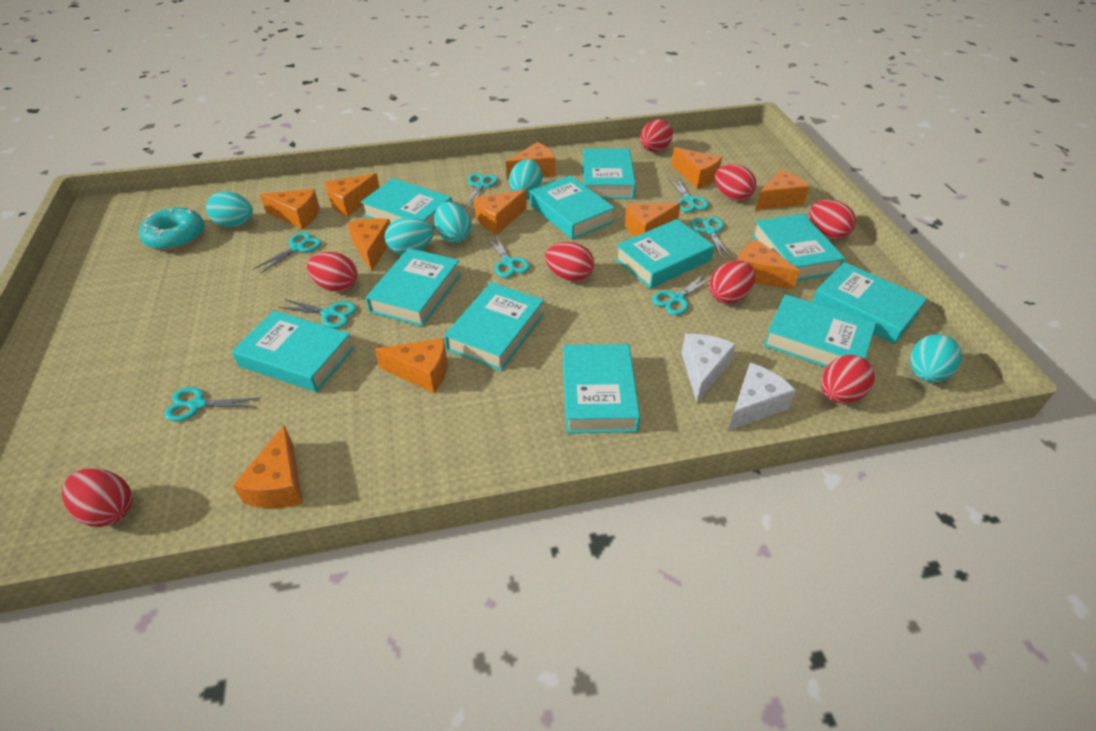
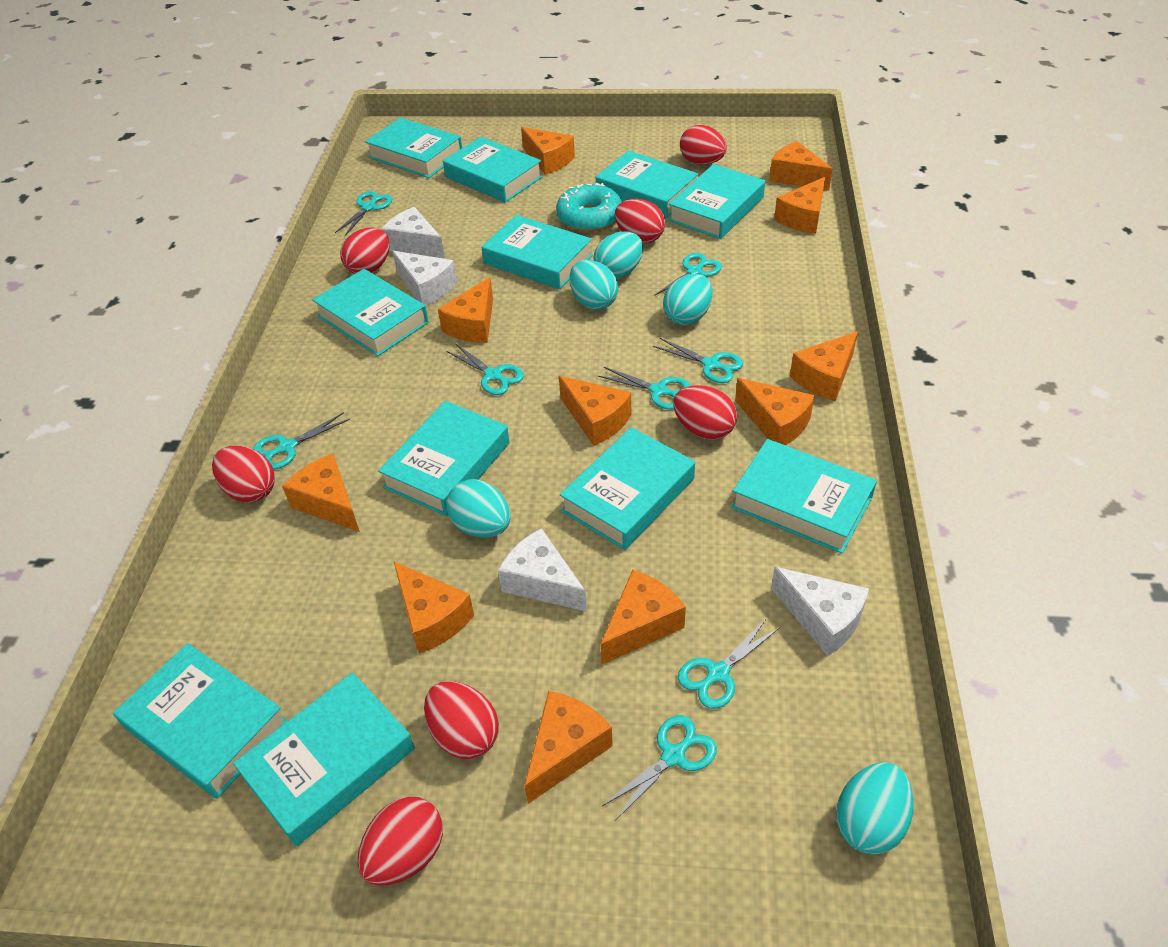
red egg: 8 -> 7
white cheese: 2 -> 4

